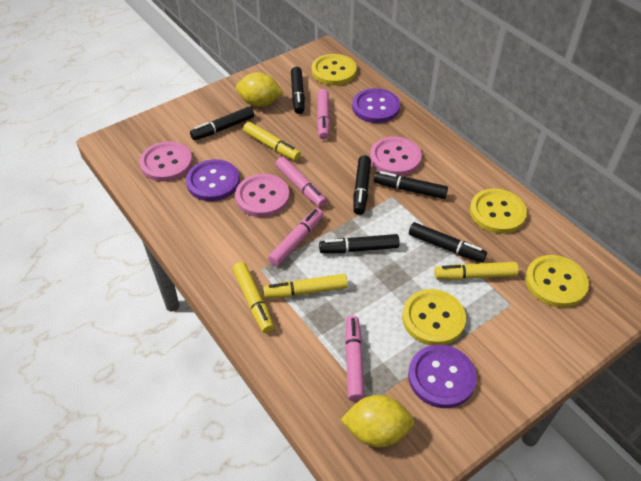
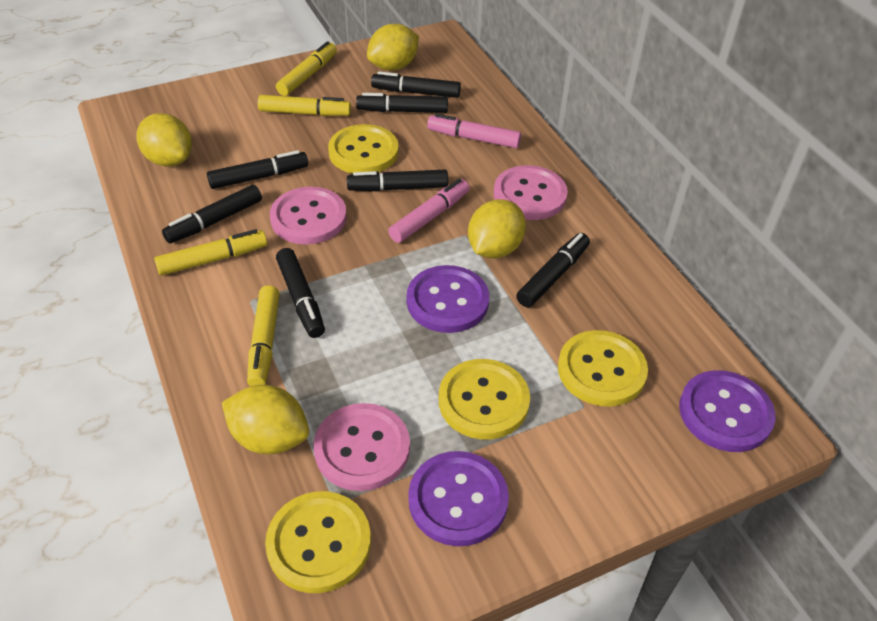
black marker: 6 -> 7
pink marker: 4 -> 2
yellow lemon: 2 -> 4

